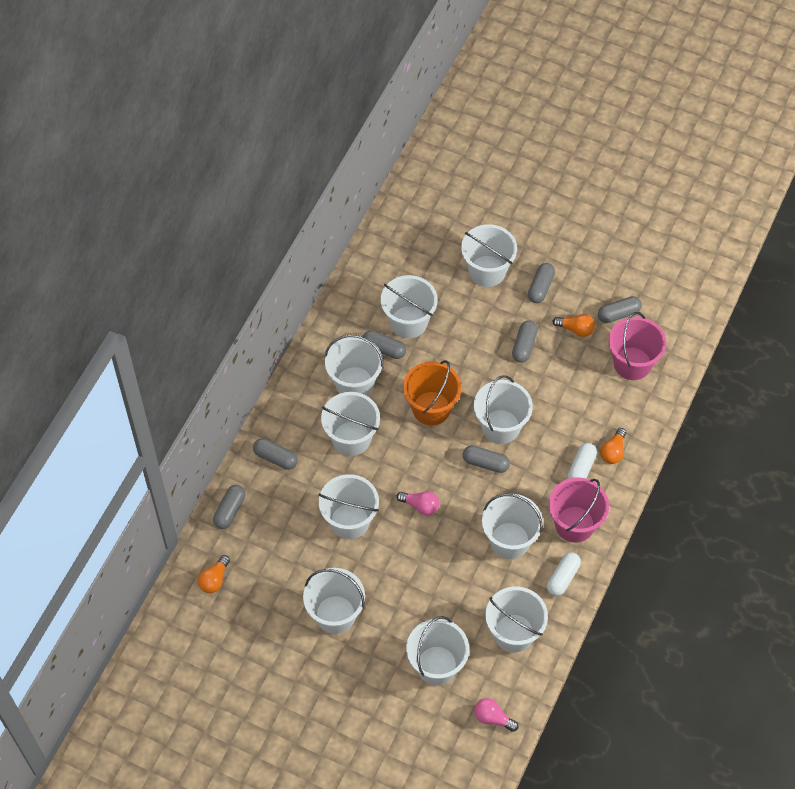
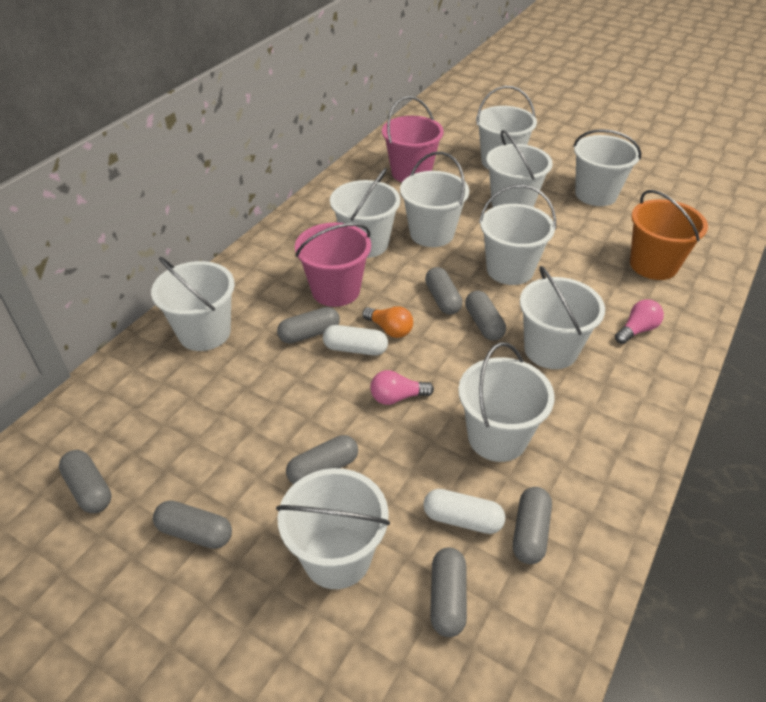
grey capsule: 7 -> 8
orange light bulb: 3 -> 1

